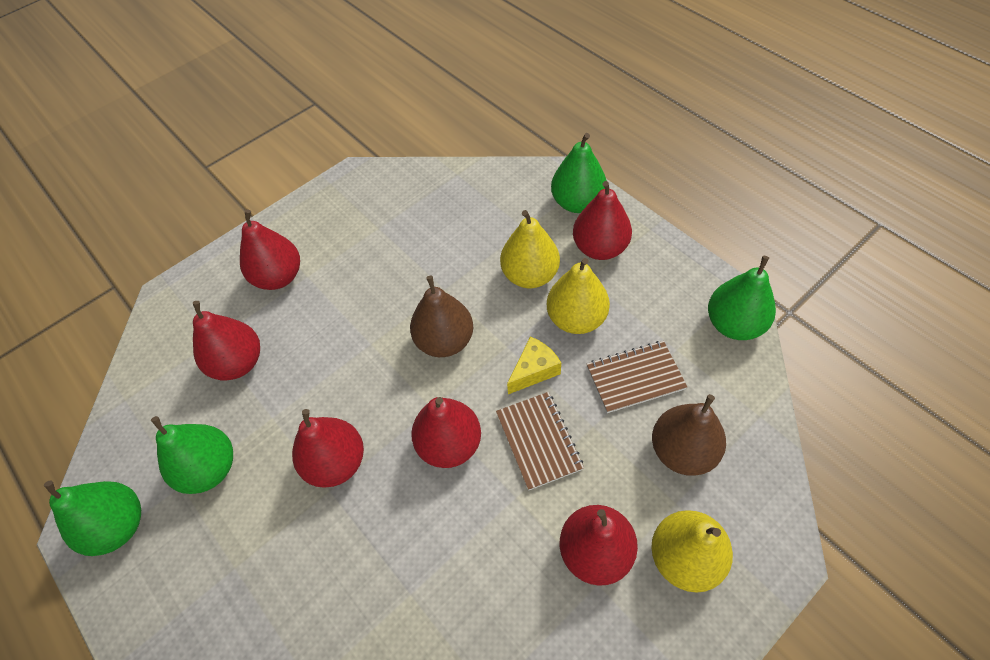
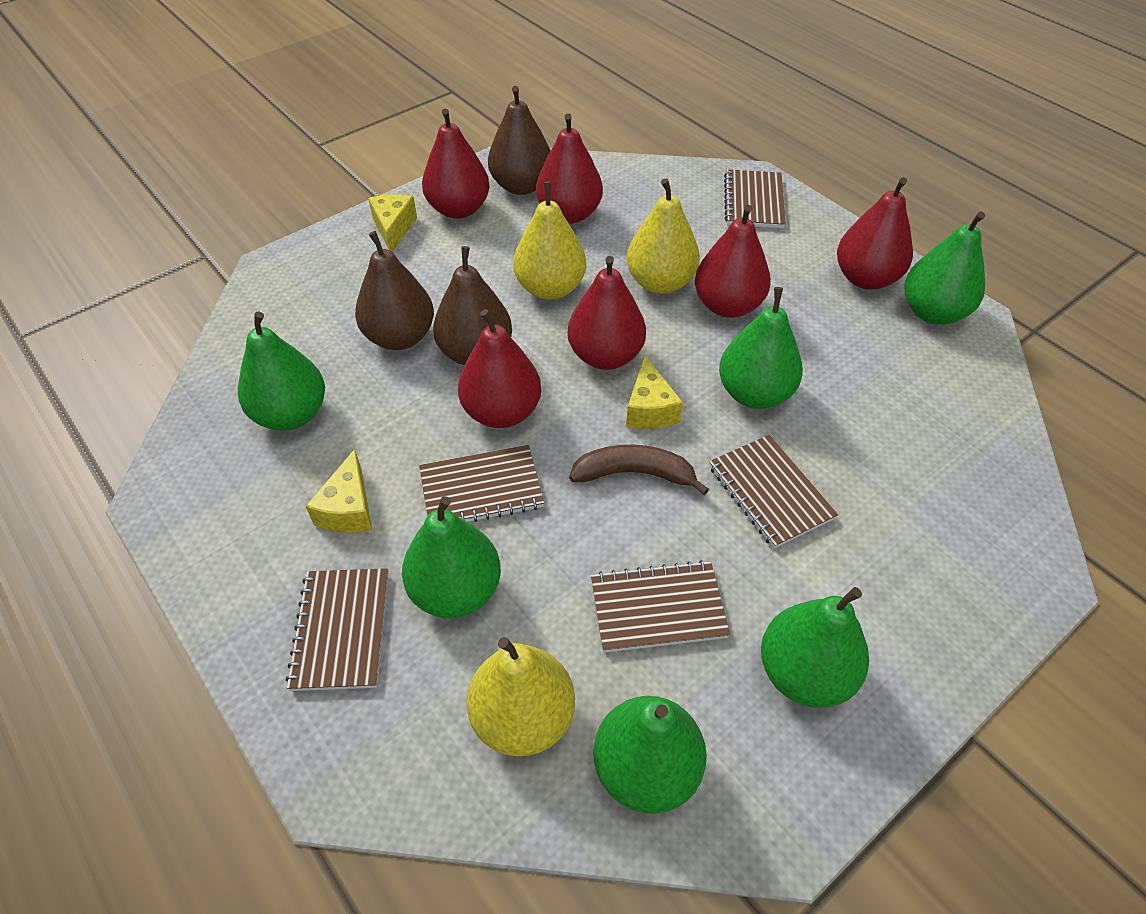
brown banana: 0 -> 1
brown notebook: 2 -> 5
brown pear: 2 -> 3
green pear: 4 -> 6
yellow cheese: 1 -> 3

